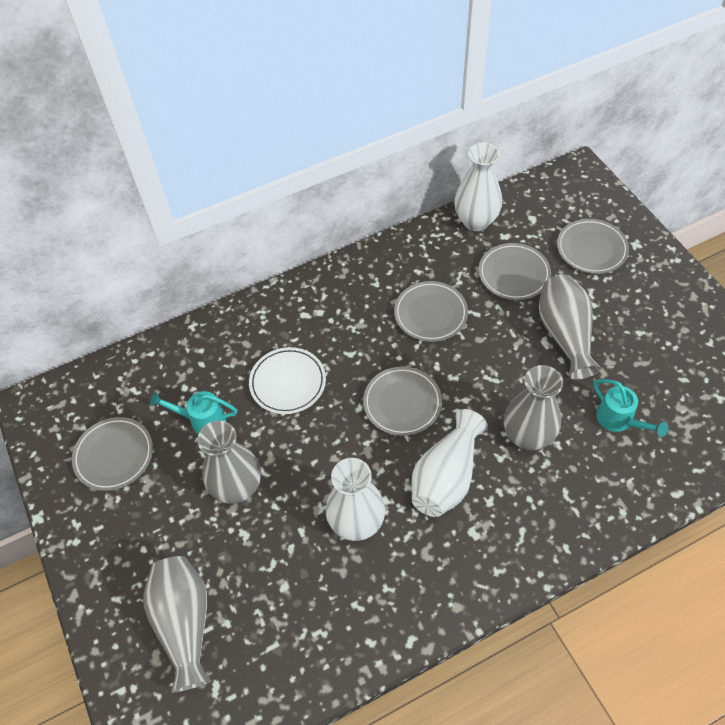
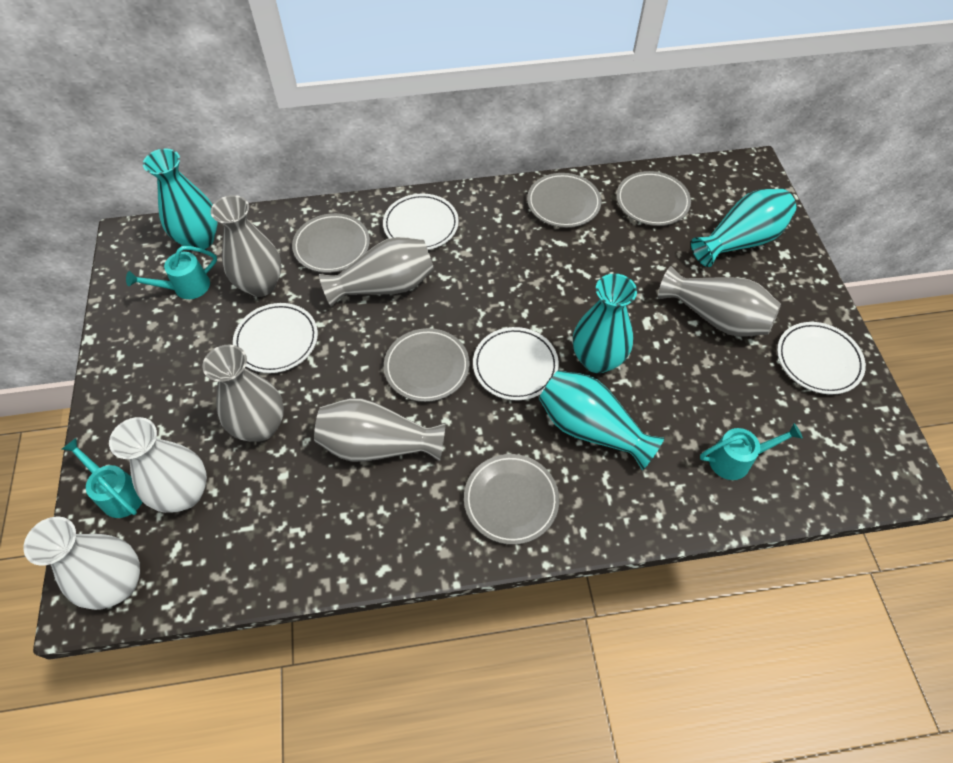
grey vase: 4 -> 5
turquoise vase: 0 -> 4
turquoise watering can: 2 -> 3
white plate: 1 -> 4
white vase: 3 -> 2

